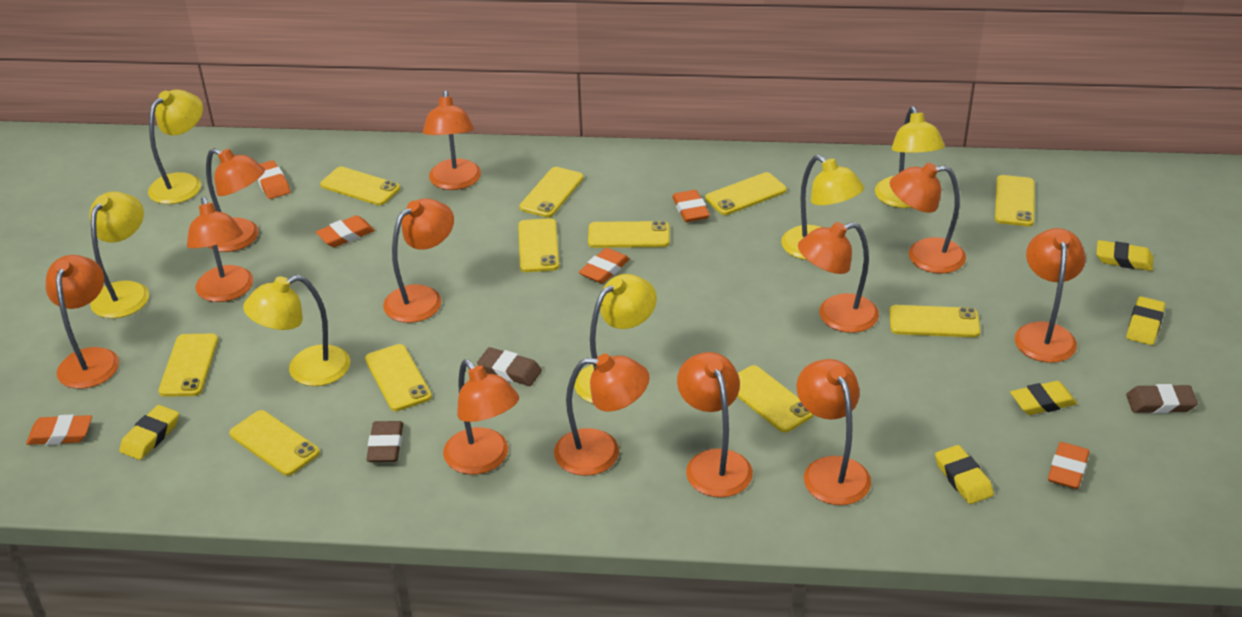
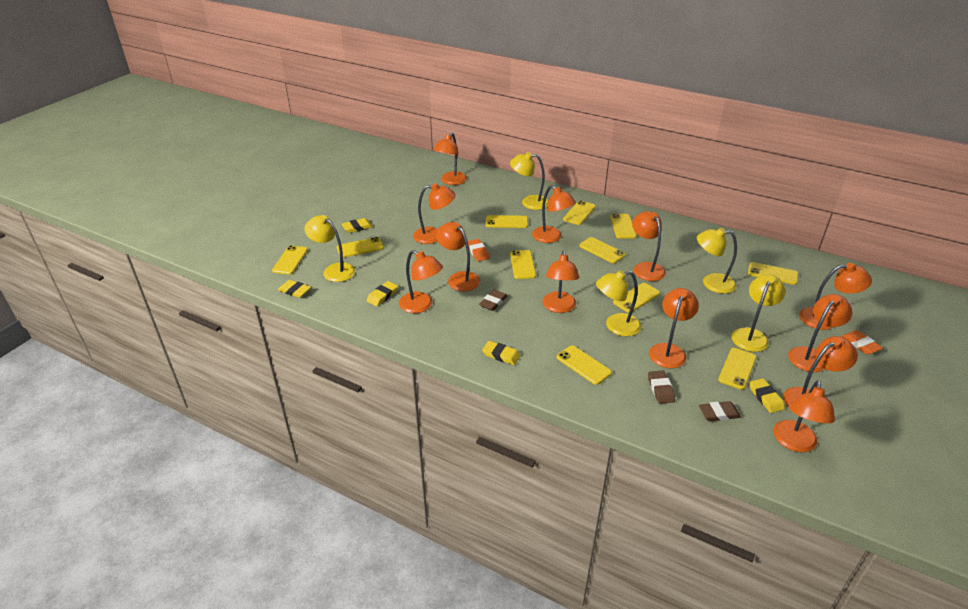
orange eraser: 6 -> 2
yellow lamp: 6 -> 5

